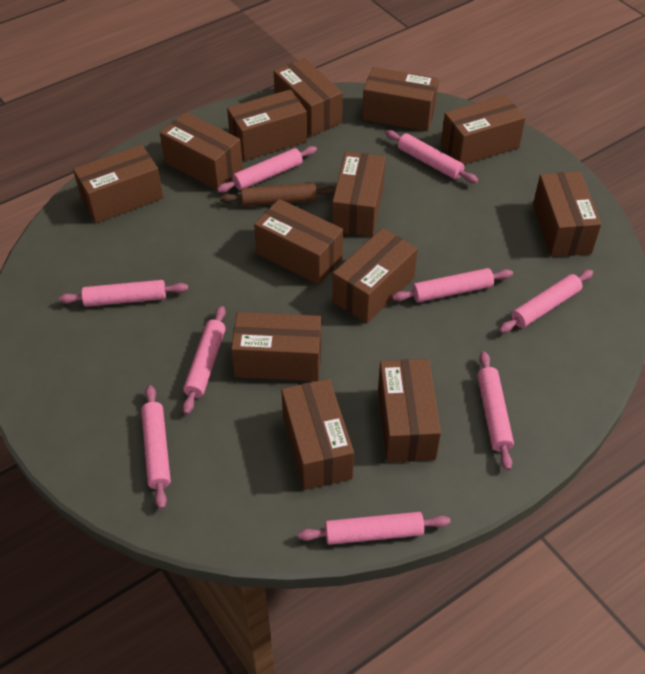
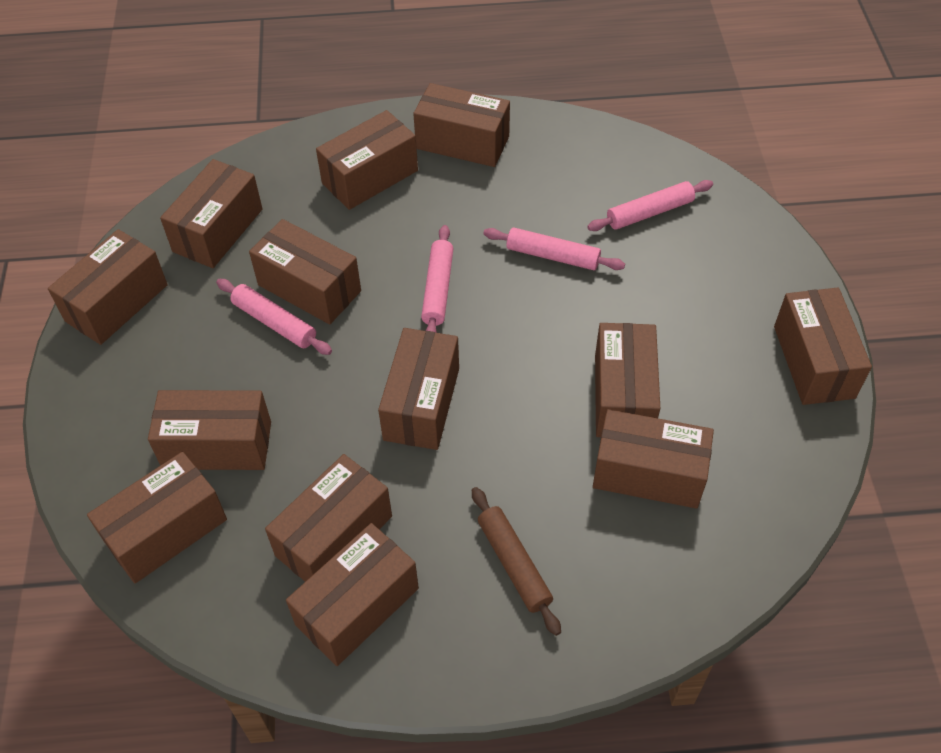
pink rolling pin: 9 -> 4

